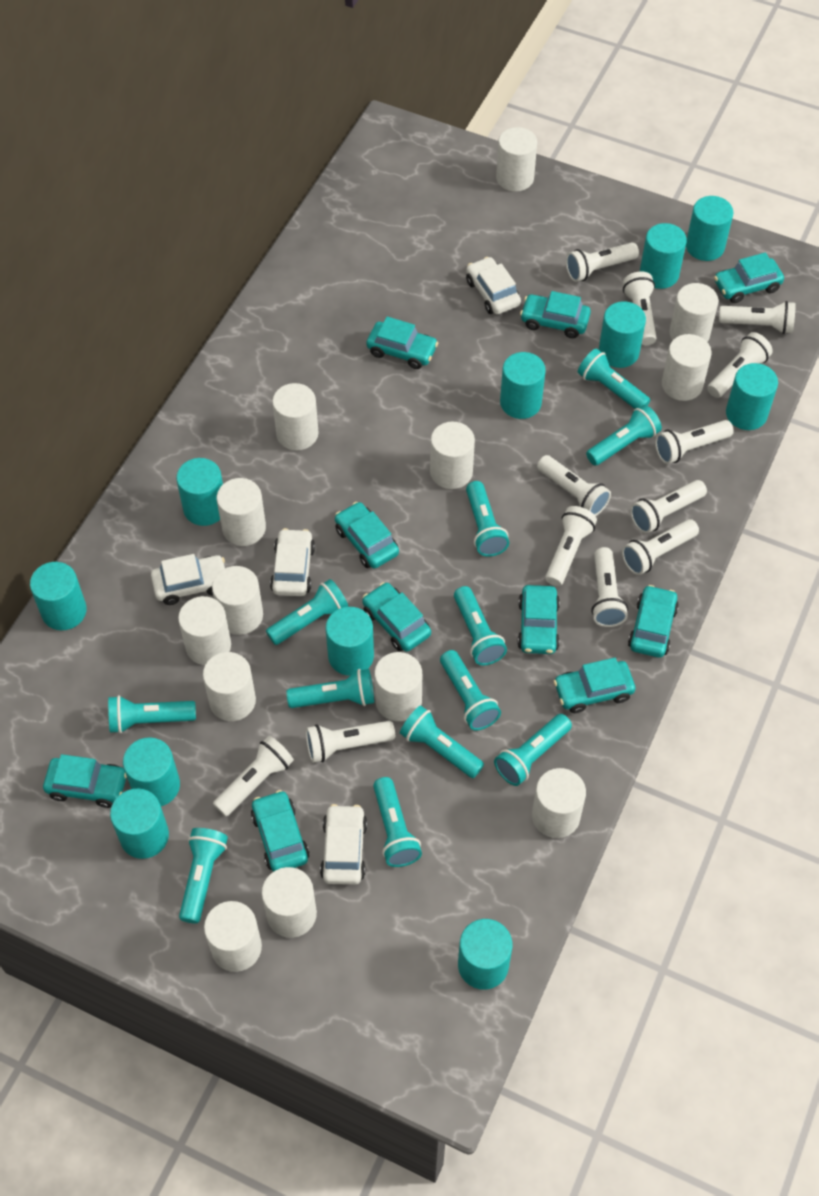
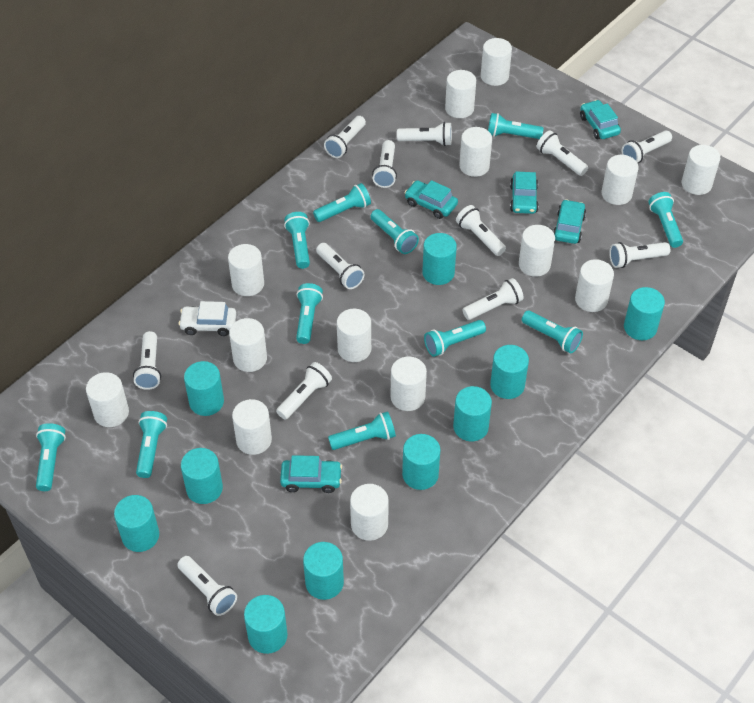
turquoise car: 10 -> 5
turquoise cylinder: 11 -> 10
turquoise flashlight: 12 -> 11
white car: 4 -> 1
white cylinder: 13 -> 14

